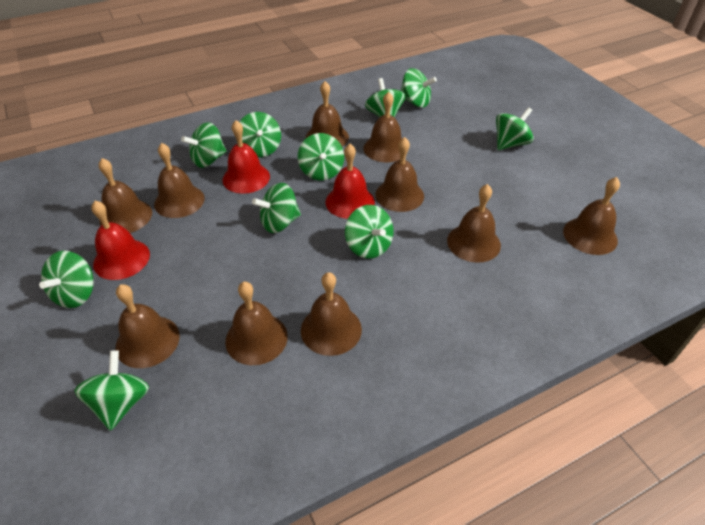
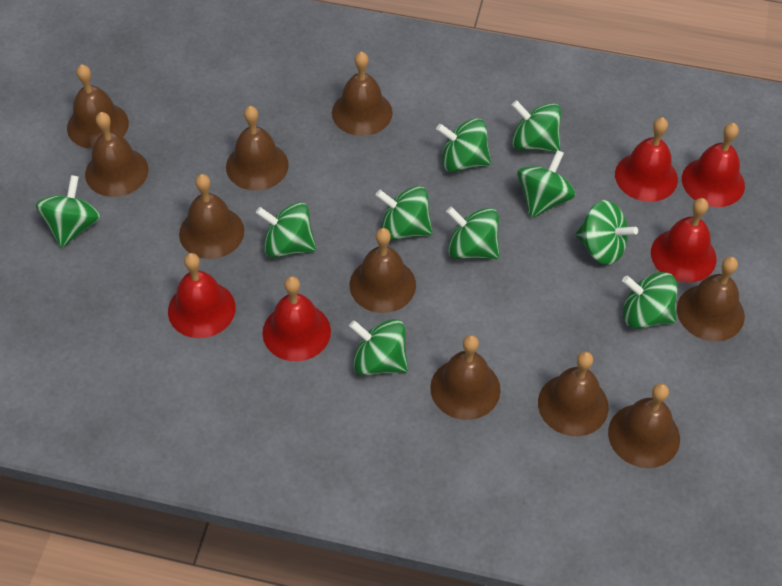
red bell: 3 -> 5

